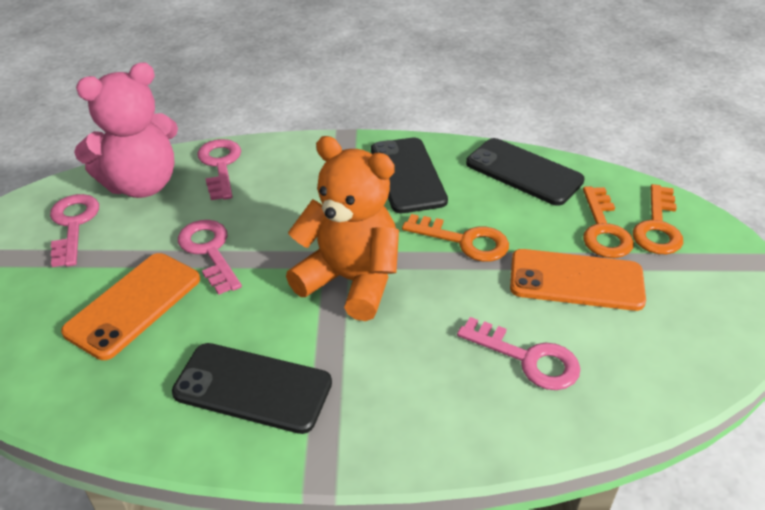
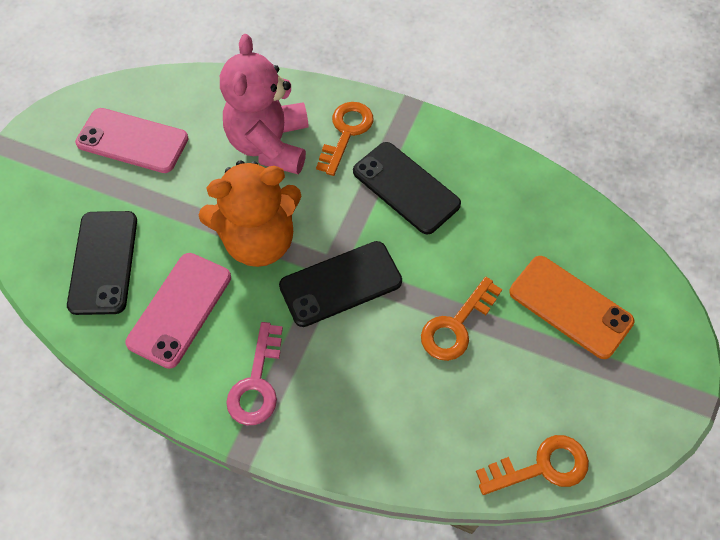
orange phone: 2 -> 1
pink key: 4 -> 1
pink phone: 0 -> 2

